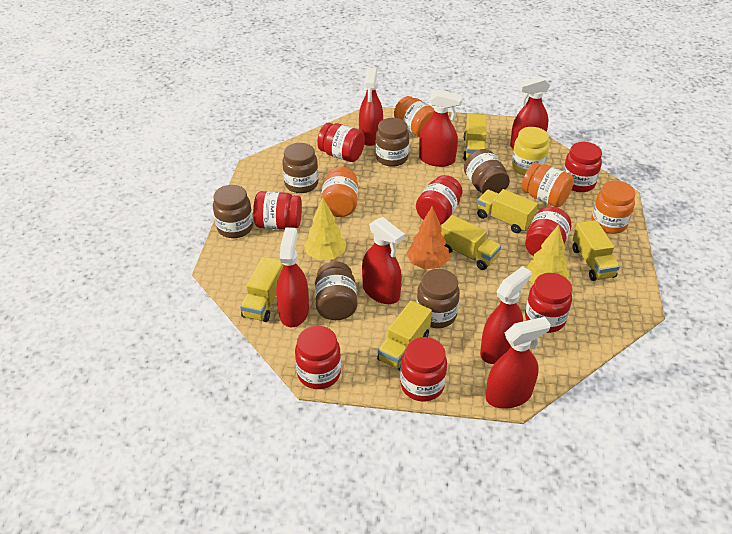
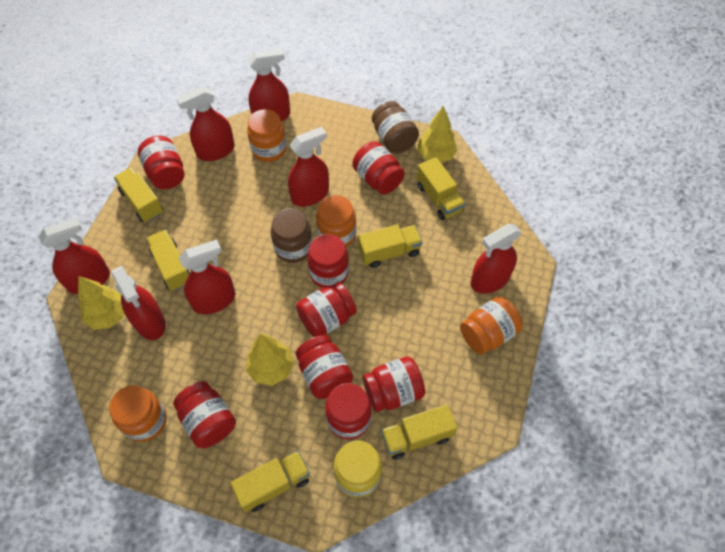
brown jar: 6 -> 2
orange tree: 1 -> 0
yellow tree: 2 -> 3

